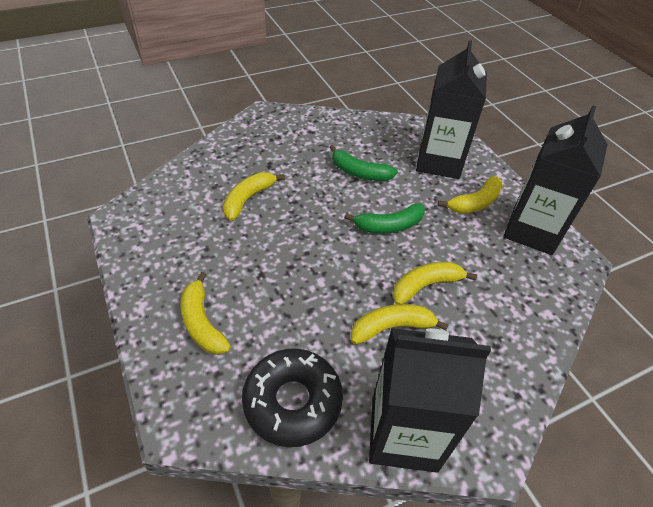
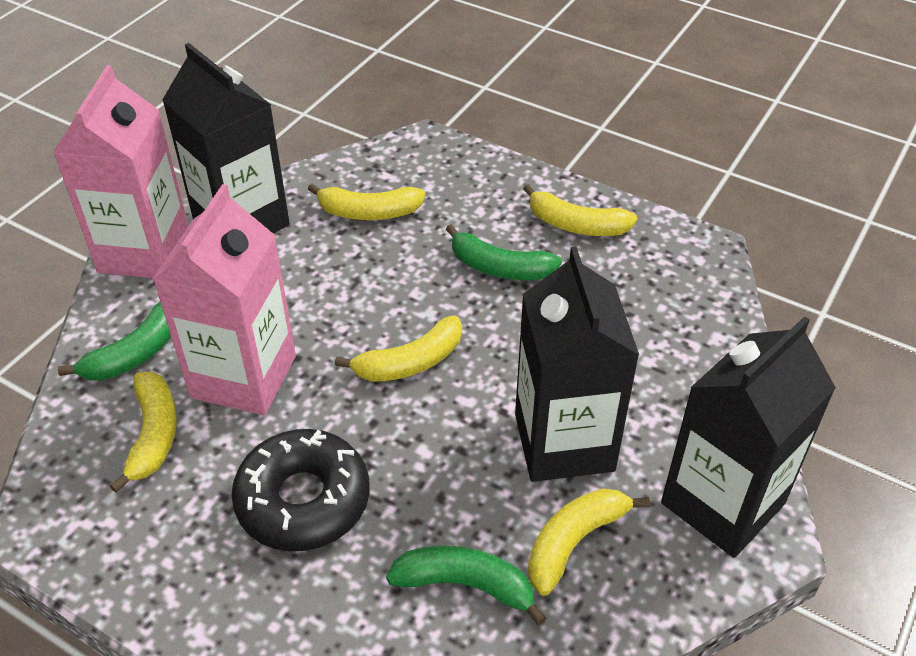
green banana: 2 -> 3
pink carton: 0 -> 2

